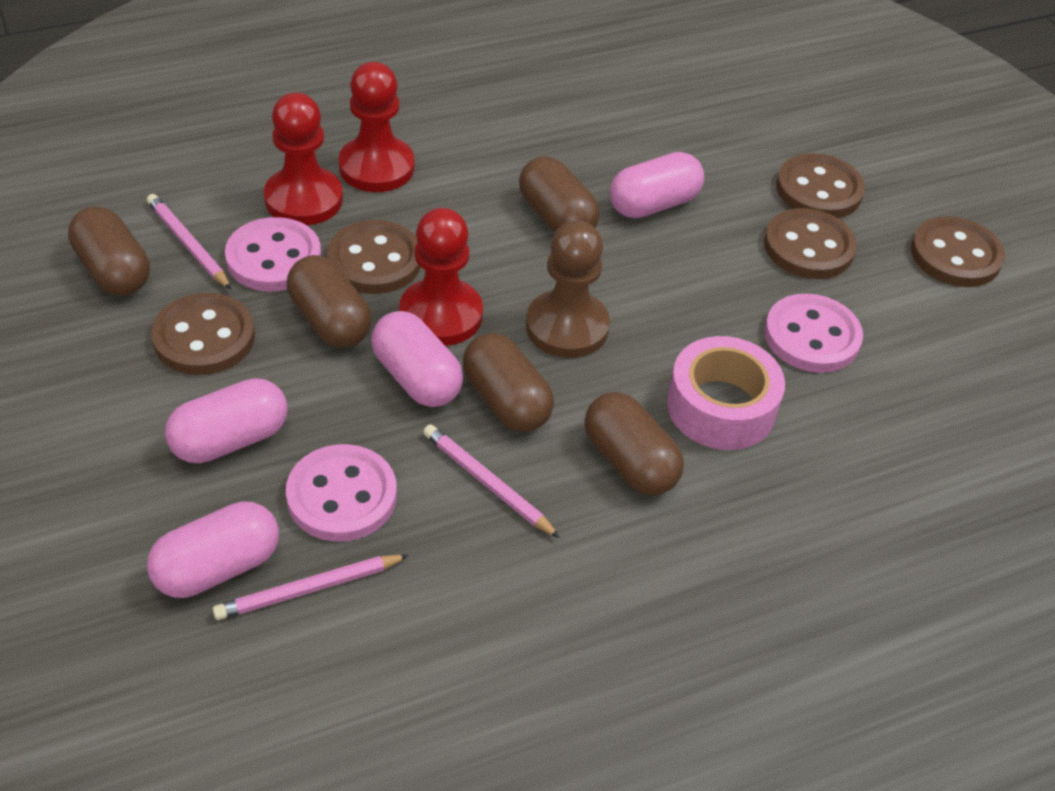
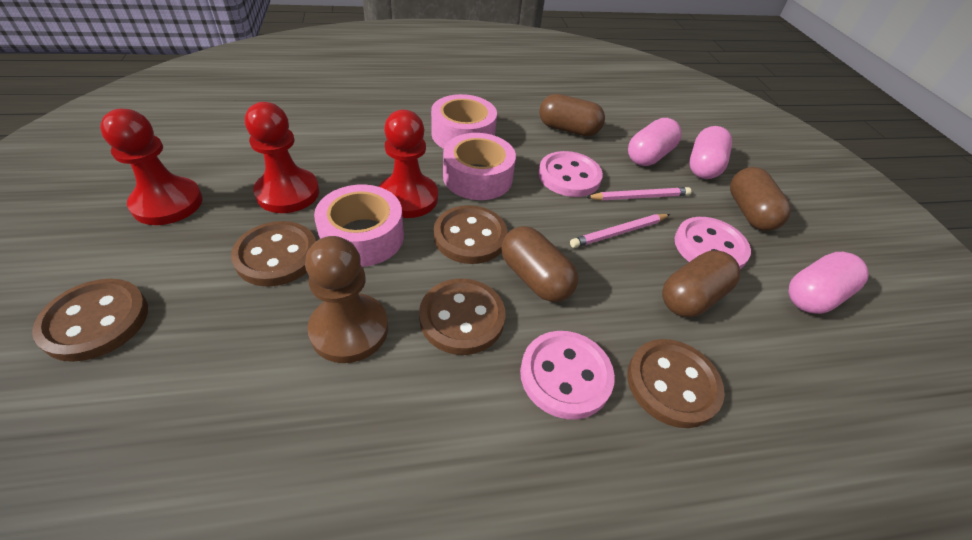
brown capsule: 5 -> 4
pink capsule: 4 -> 3
pink pencil: 3 -> 2
pink tape: 1 -> 3

